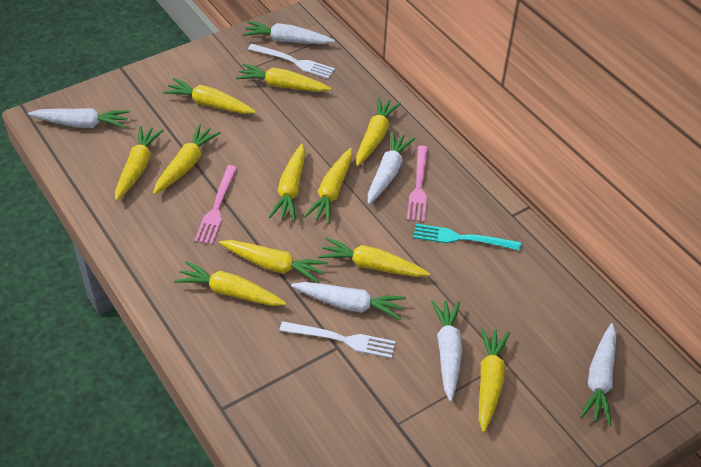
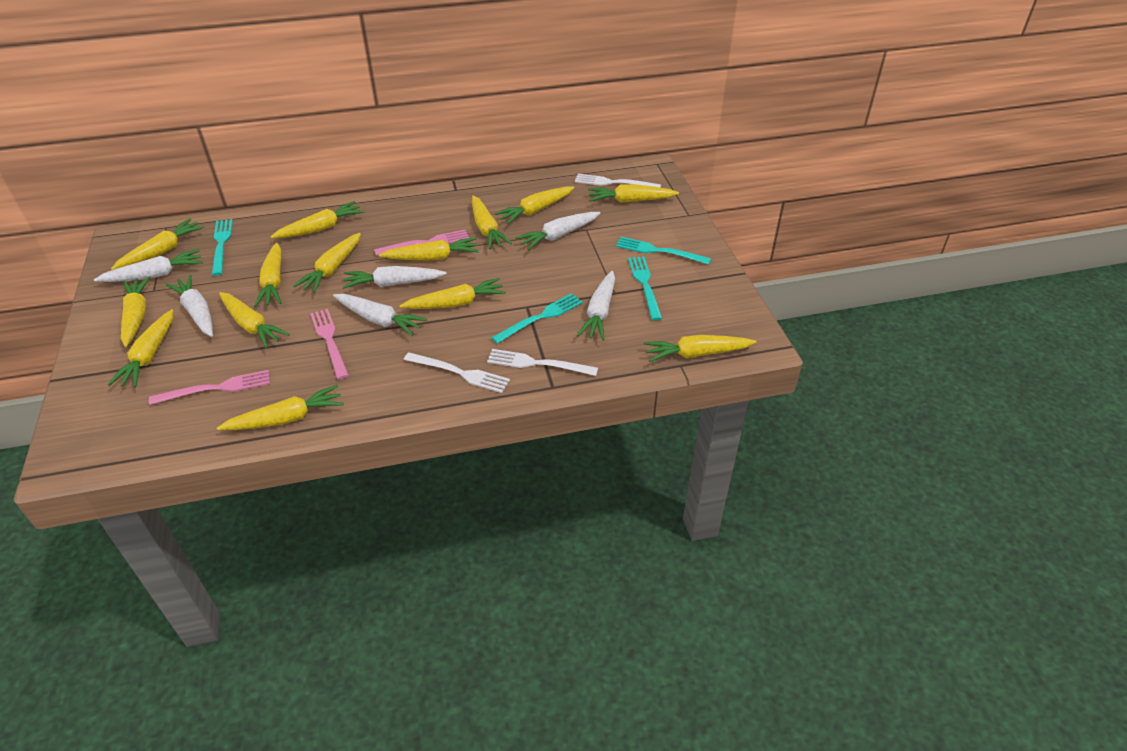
pink fork: 2 -> 3
turquoise fork: 1 -> 4
white fork: 2 -> 3
yellow carrot: 11 -> 14

